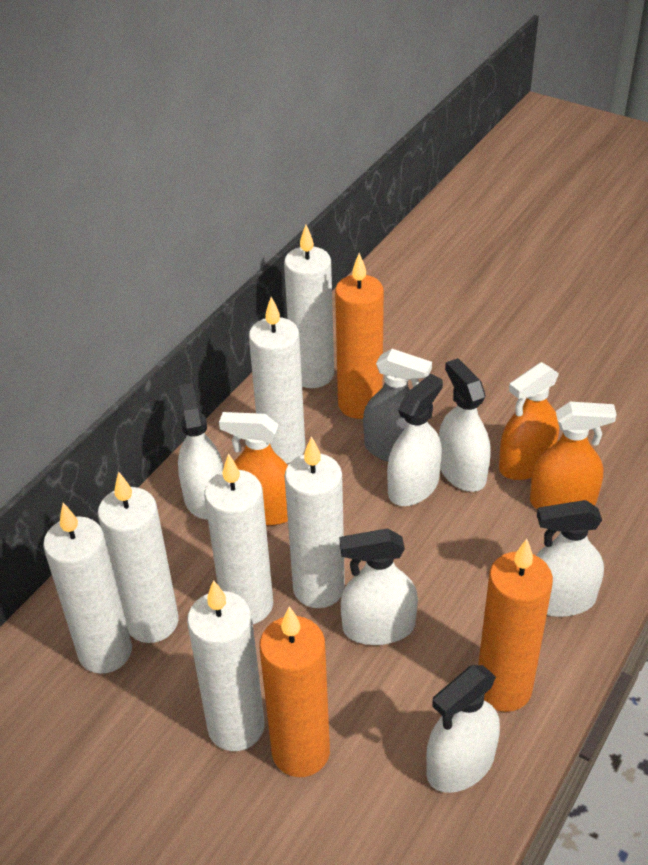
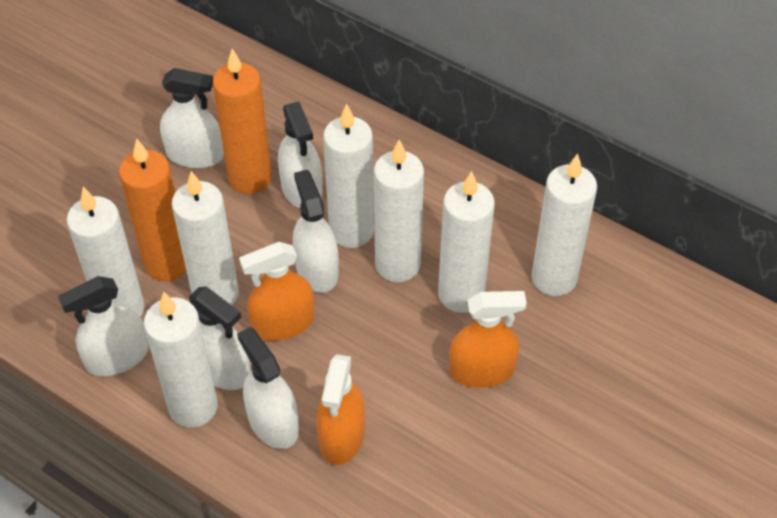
grey spray bottle: 1 -> 0
orange candle: 3 -> 2

